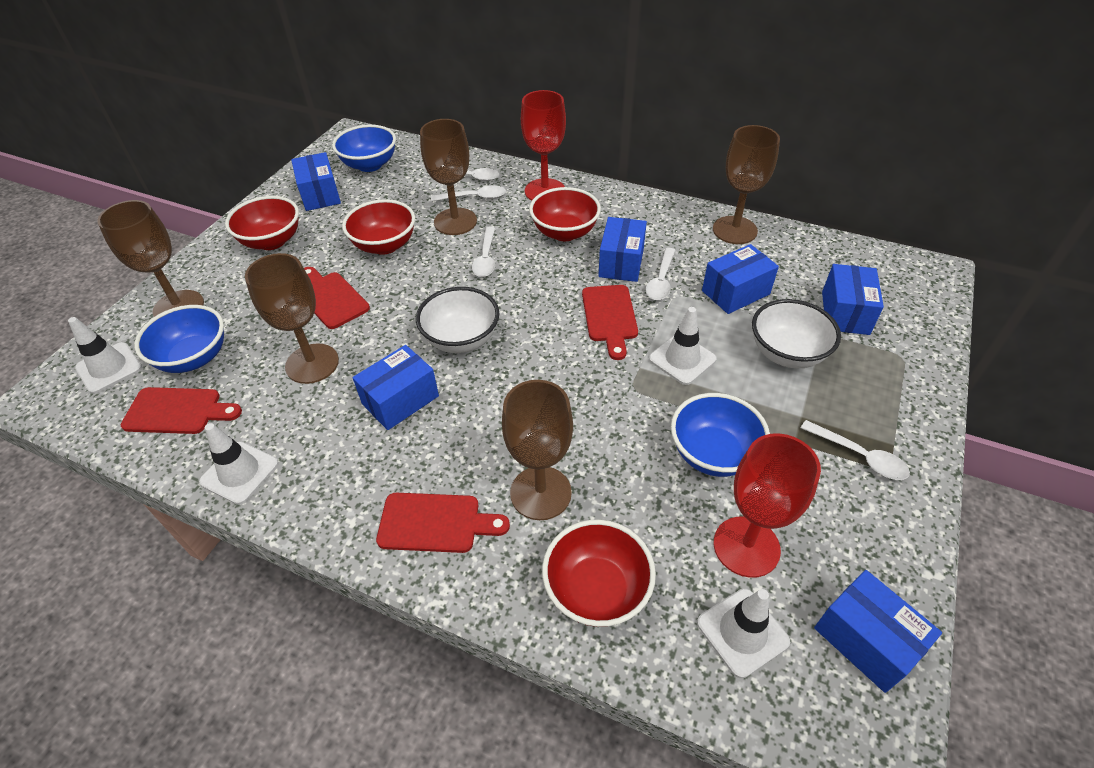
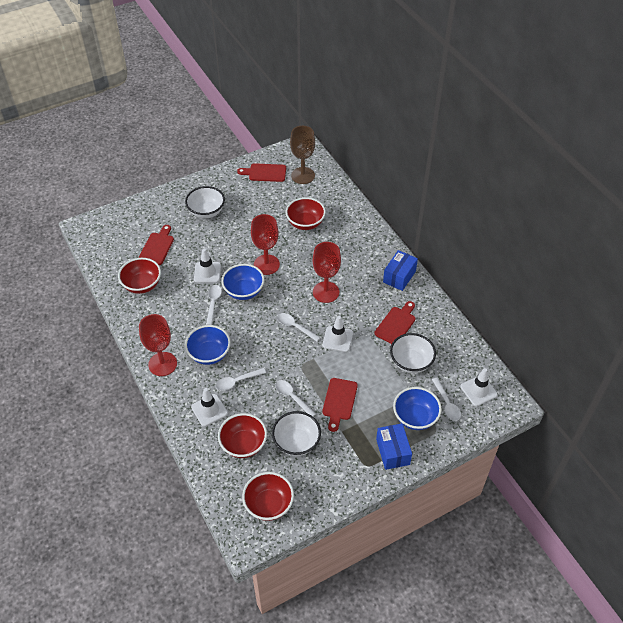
blue box: 6 -> 2
brown goblet: 5 -> 1
red goblet: 2 -> 3
white bowl: 2 -> 3

